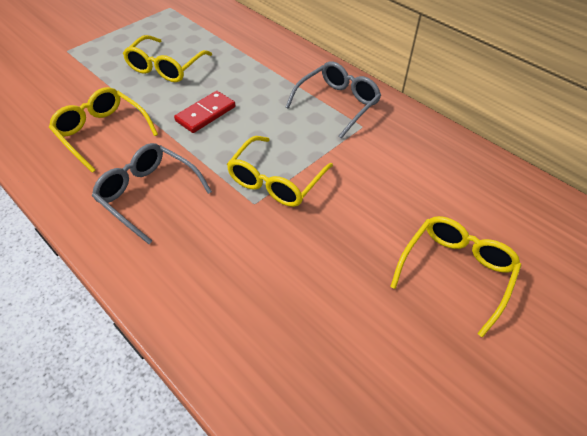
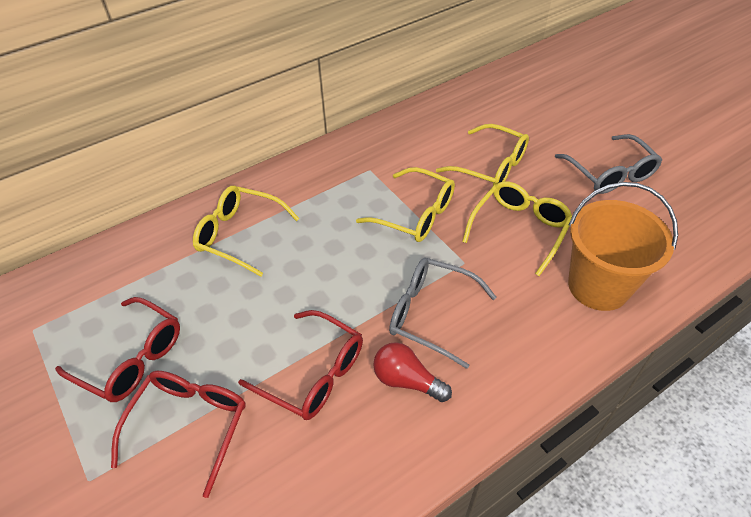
orange bucket: 0 -> 1
red domino: 1 -> 0
red glasses: 0 -> 3
red light bulb: 0 -> 1

